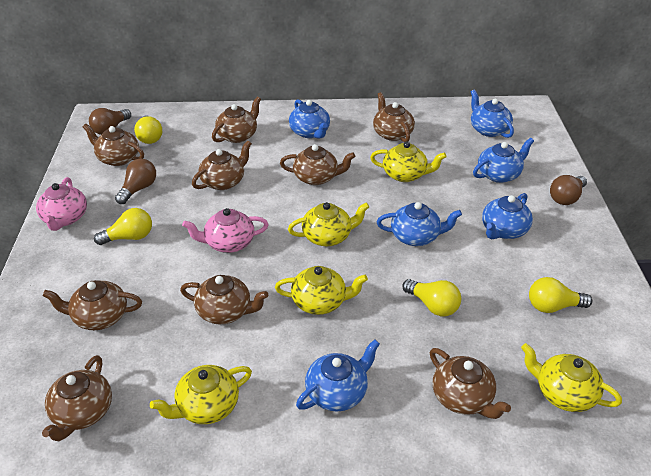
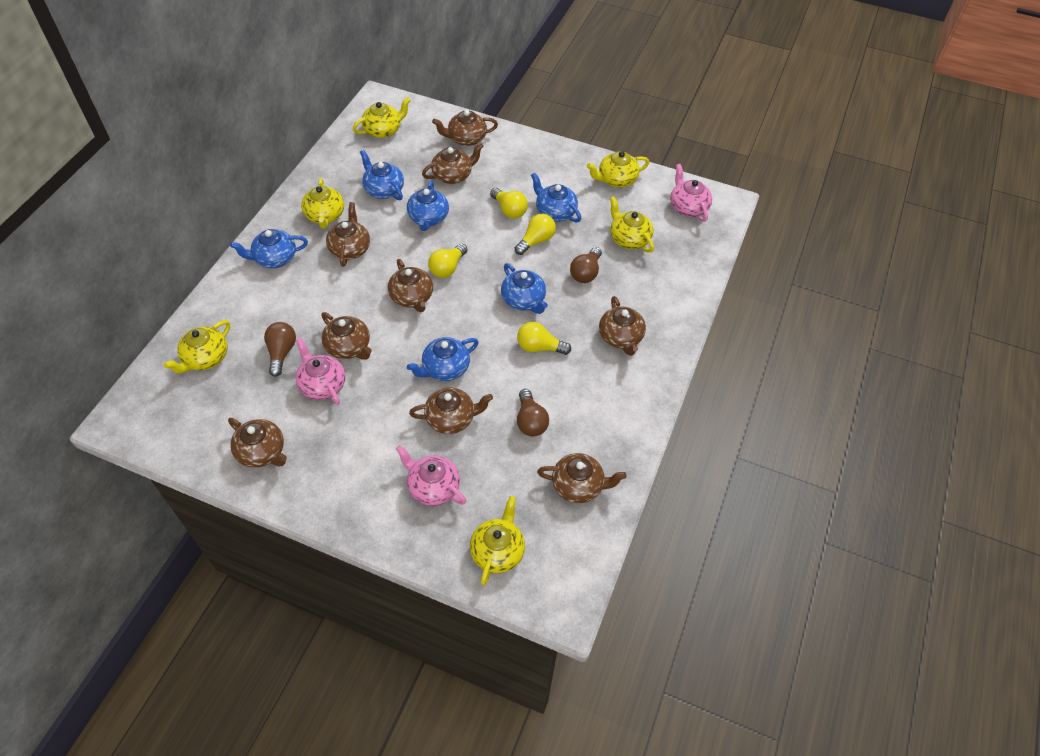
pink teapot: 2 -> 3
yellow teapot: 5 -> 6

